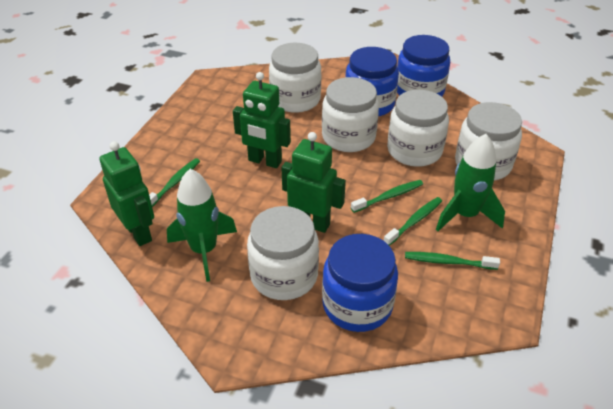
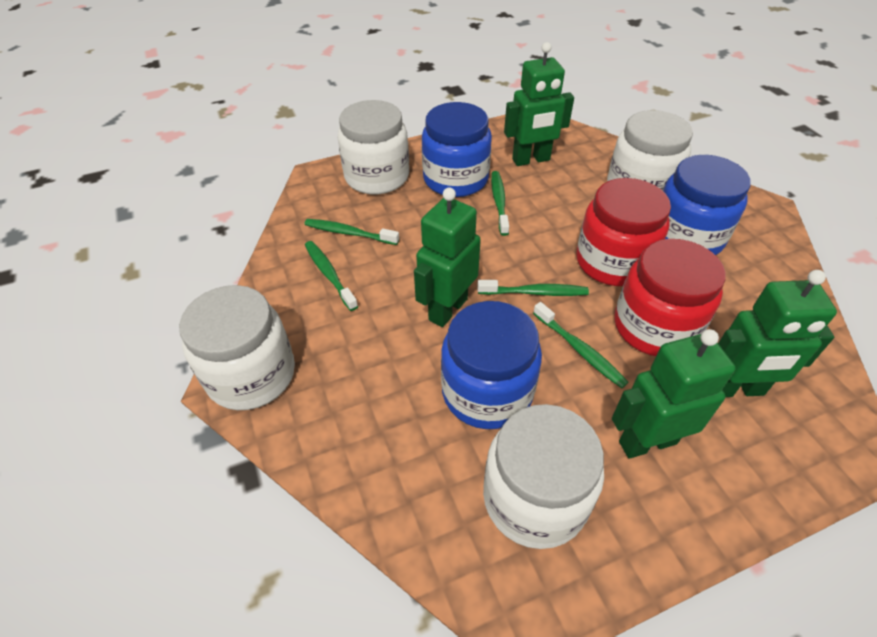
green robot: 3 -> 4
green rocket: 2 -> 0
green toothbrush: 4 -> 5
red jar: 0 -> 2
white jar: 5 -> 4

